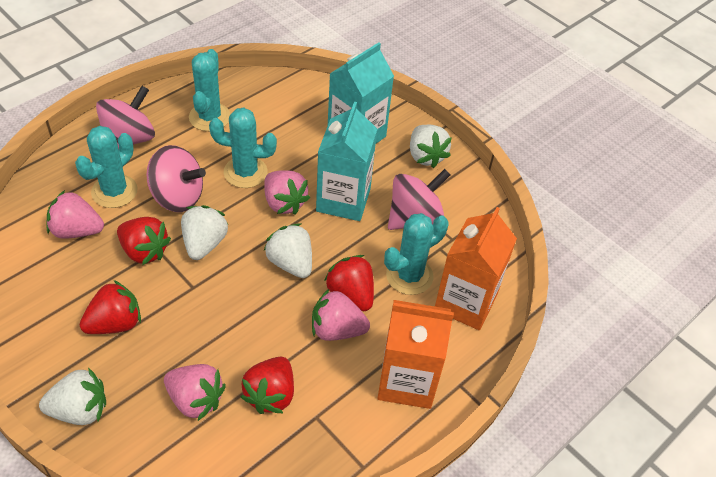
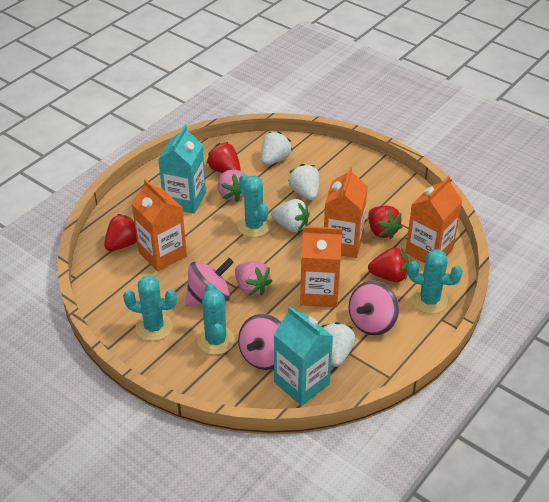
orange carton: 2 -> 4
pink strawberry: 4 -> 2

